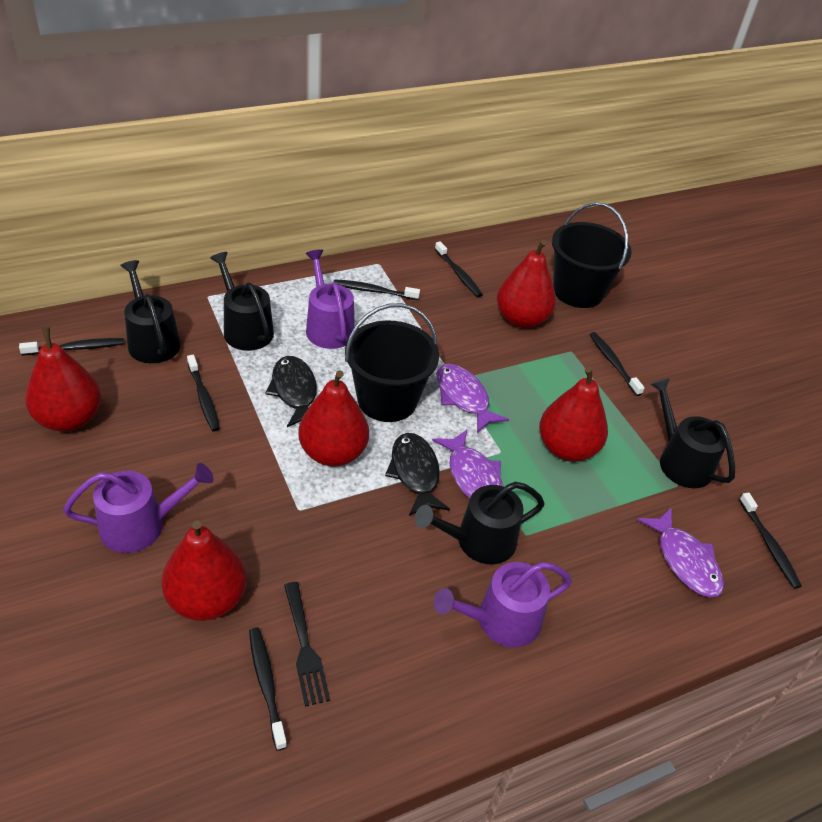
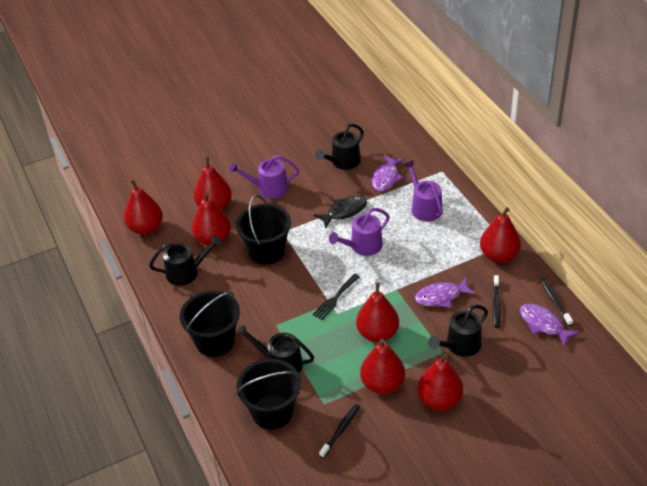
black bucket: 2 -> 3
black fish: 2 -> 1
black toothbrush: 7 -> 3
red pear: 5 -> 7

